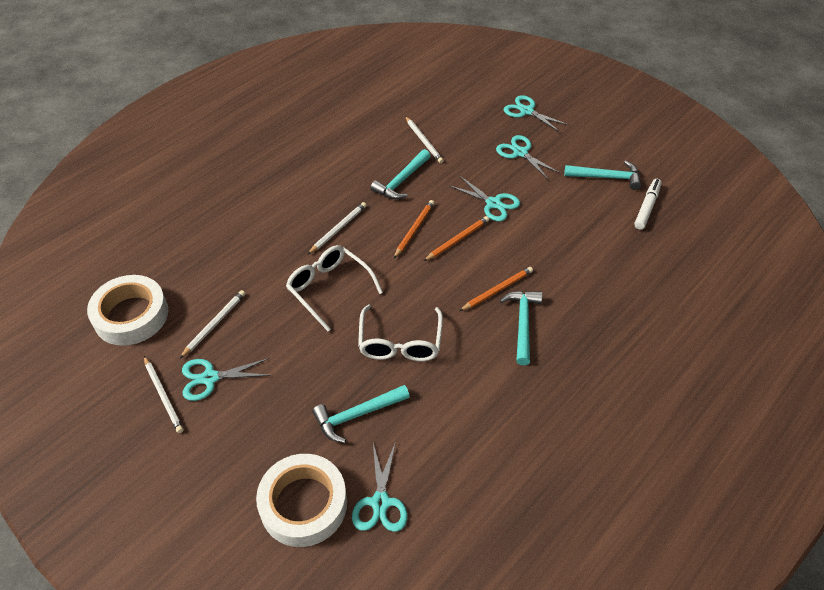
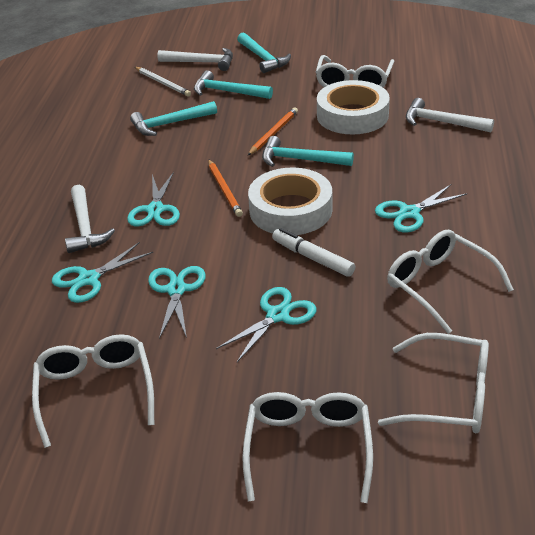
orange pencil: 3 -> 2
white glasses: 2 -> 5
white hammer: 0 -> 3
white pencil: 4 -> 1

